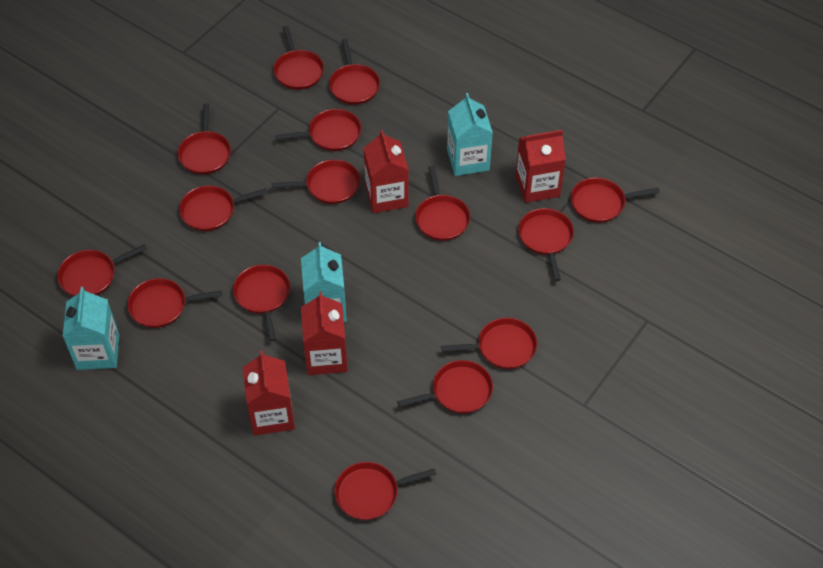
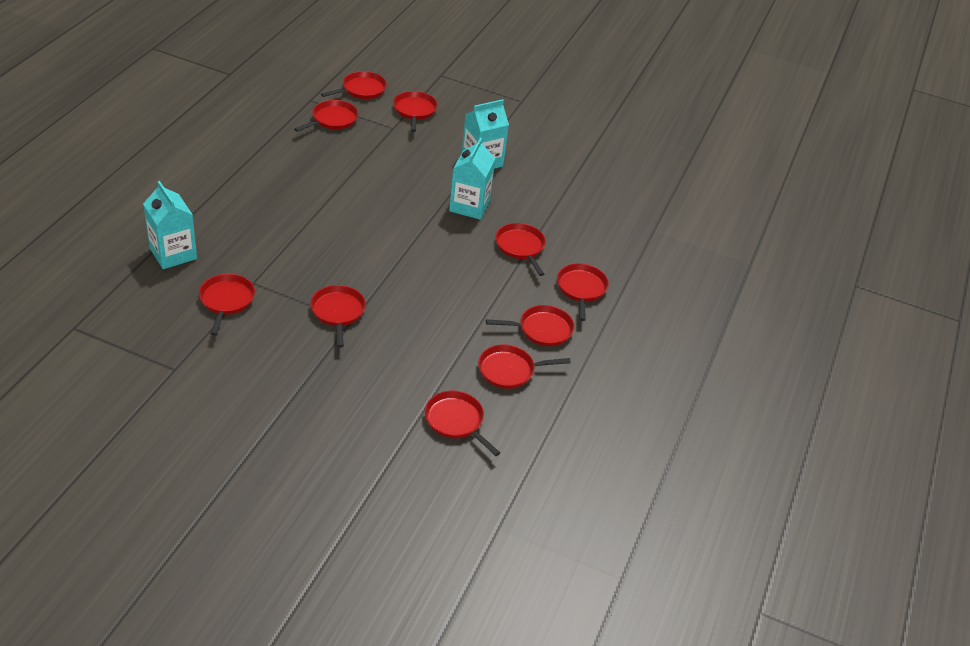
red carton: 4 -> 0
red pan: 15 -> 10

